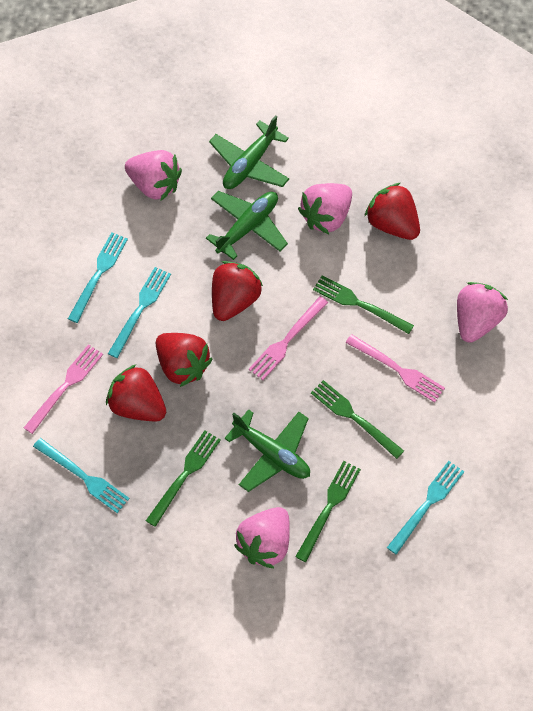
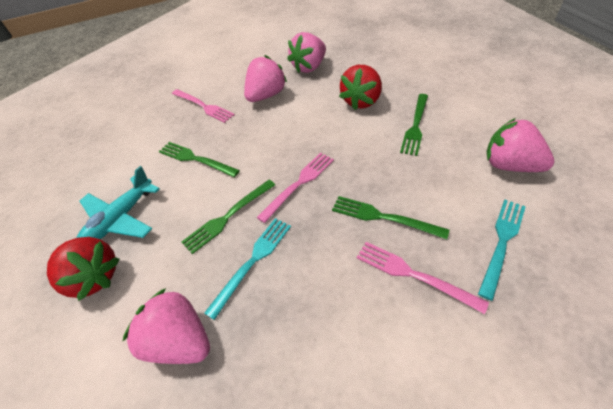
green plane: 3 -> 0
red strawberry: 4 -> 2
turquoise fork: 4 -> 2
turquoise plane: 0 -> 1

